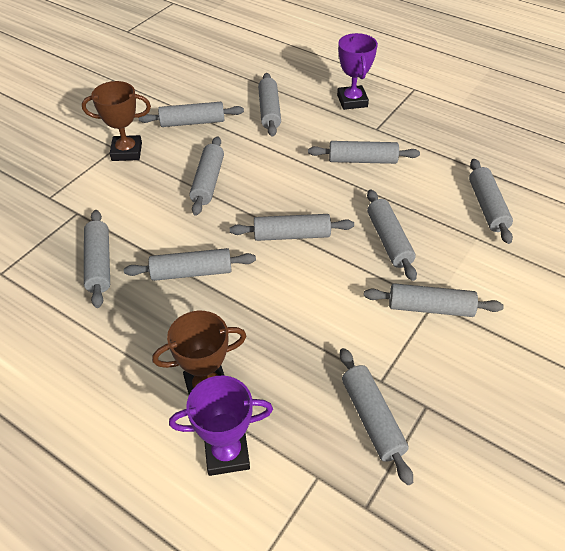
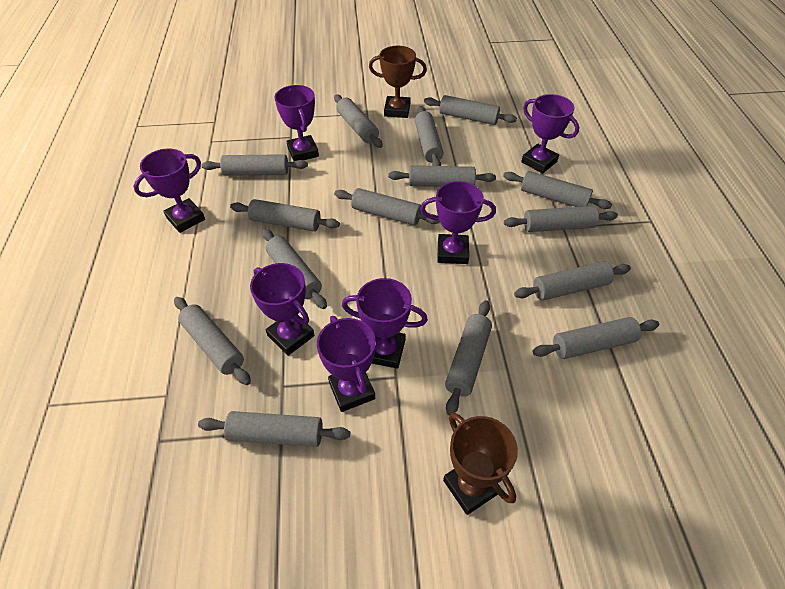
grey rolling pin: 11 -> 15
purple trophy: 2 -> 7

